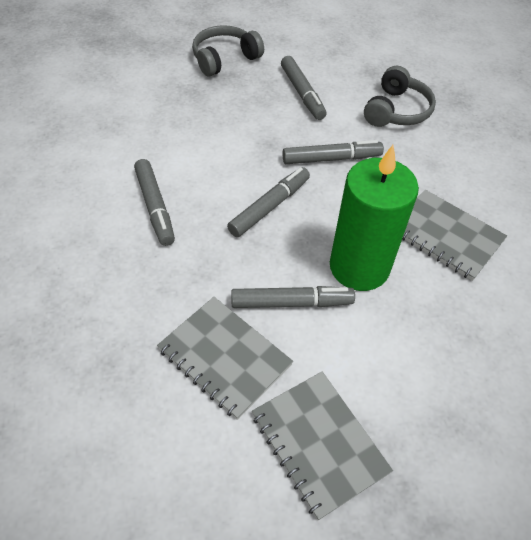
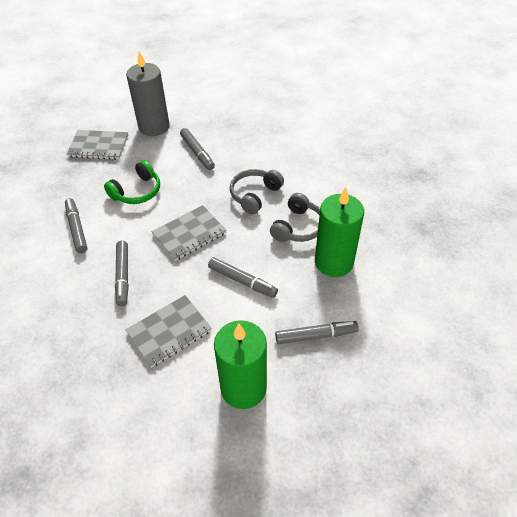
green candle: 1 -> 2
green headphones: 0 -> 1
grey candle: 0 -> 1

